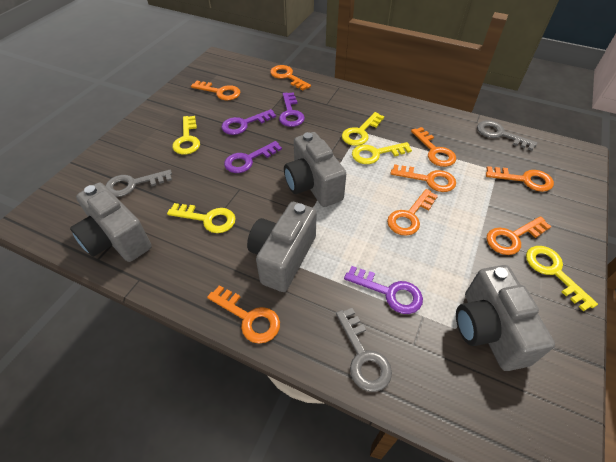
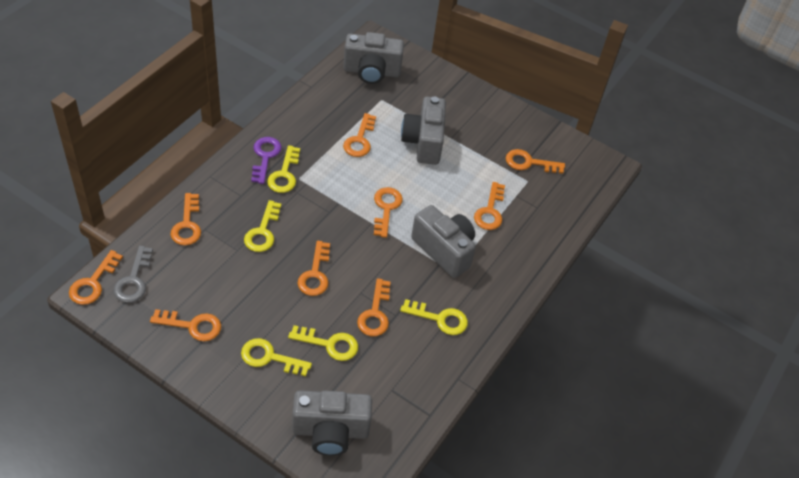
grey key: 3 -> 1
orange key: 8 -> 9
purple key: 4 -> 1

